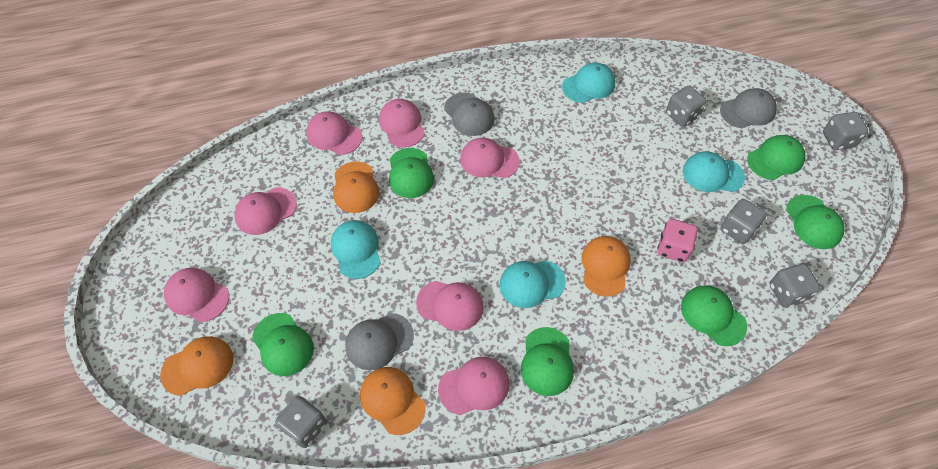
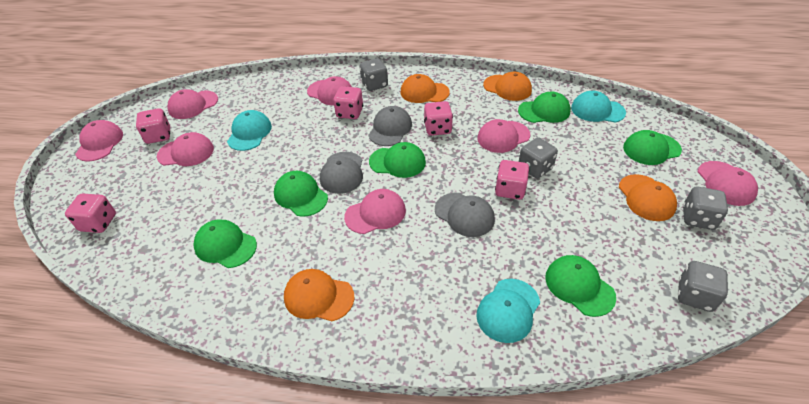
grey dice: 5 -> 4
pink dice: 1 -> 5
turquoise cap: 4 -> 3

